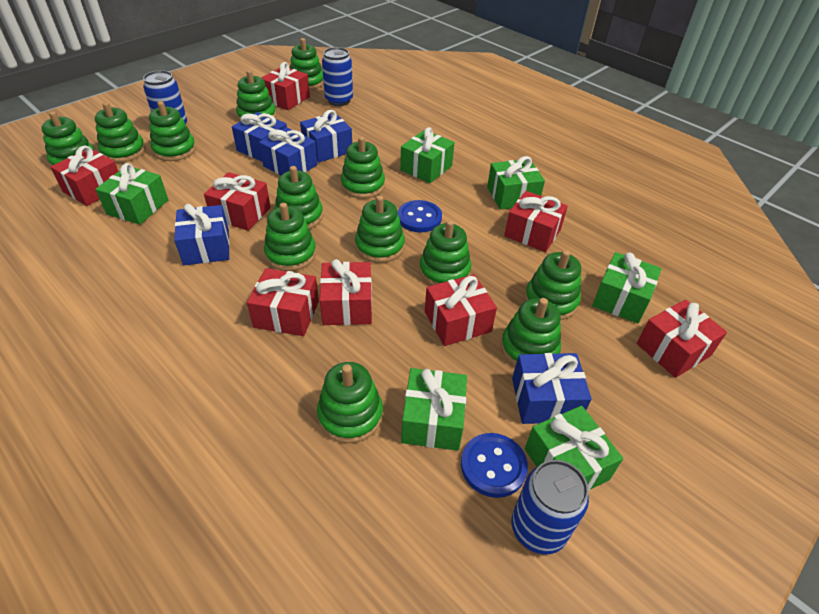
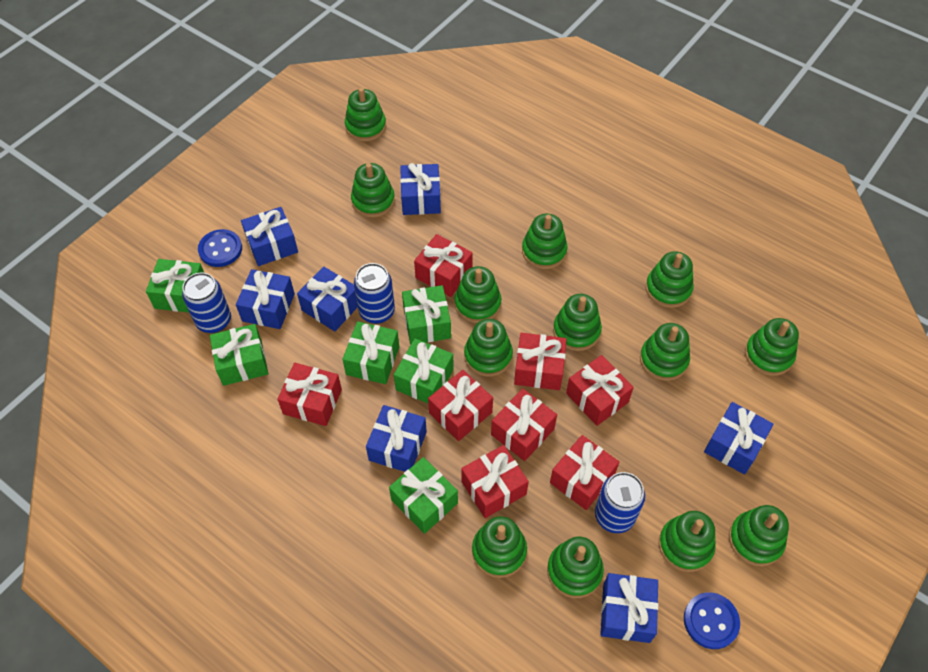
blue gift: 5 -> 7

